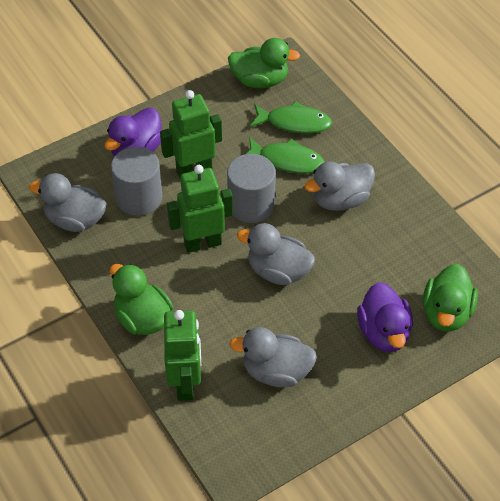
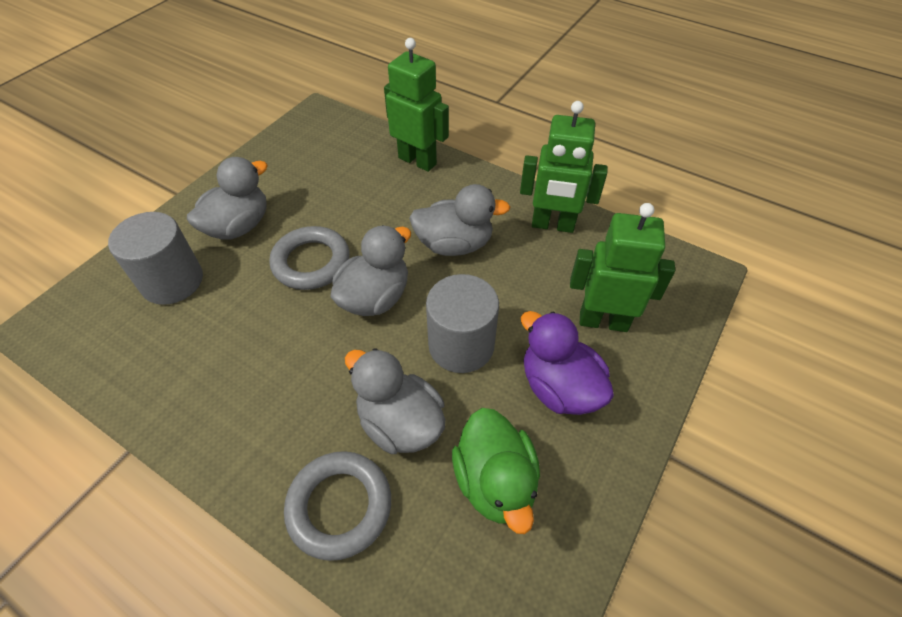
green duck: 3 -> 1
green fish: 2 -> 0
grey ring: 0 -> 2
purple duck: 2 -> 1

